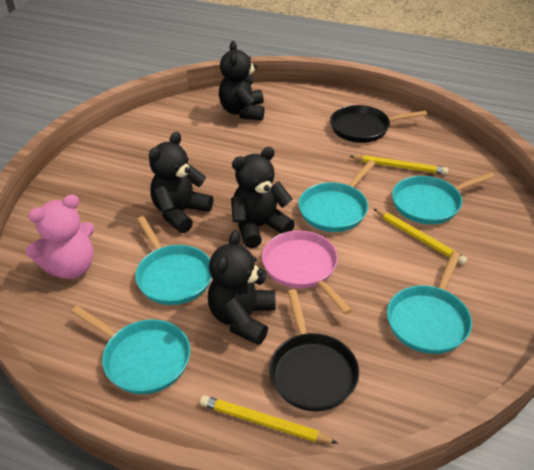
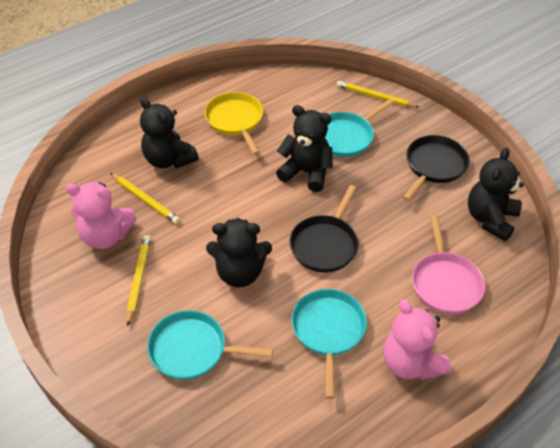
pink teddy bear: 1 -> 2
turquoise pan: 5 -> 3
yellow pan: 0 -> 1

